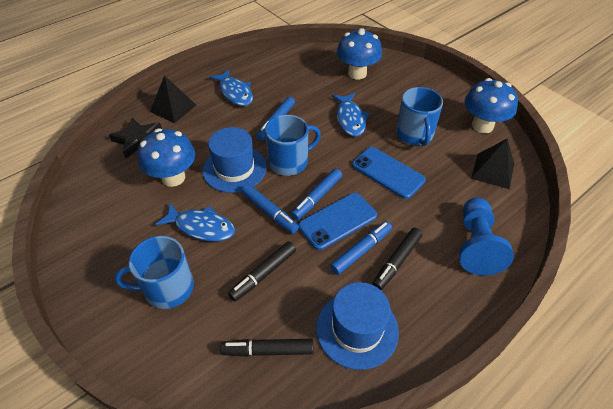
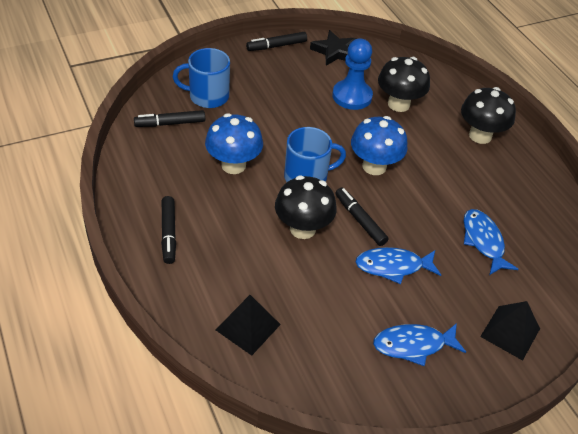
black marker: 3 -> 4
black mushroom: 0 -> 3
blue hat: 2 -> 0
blue marker: 4 -> 0
blue mug: 3 -> 2
blue mushroom: 3 -> 2
blue phone: 2 -> 0

